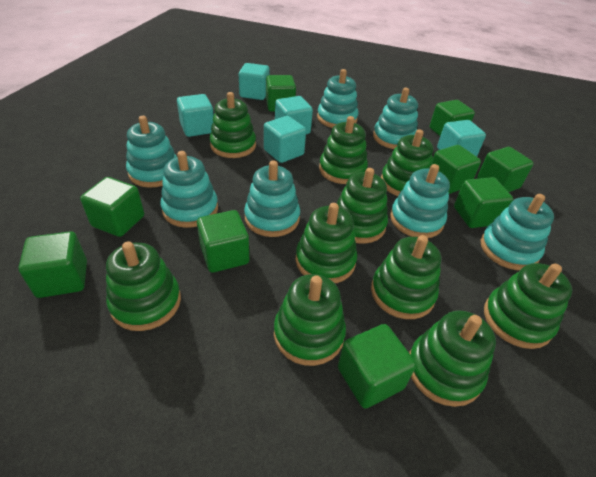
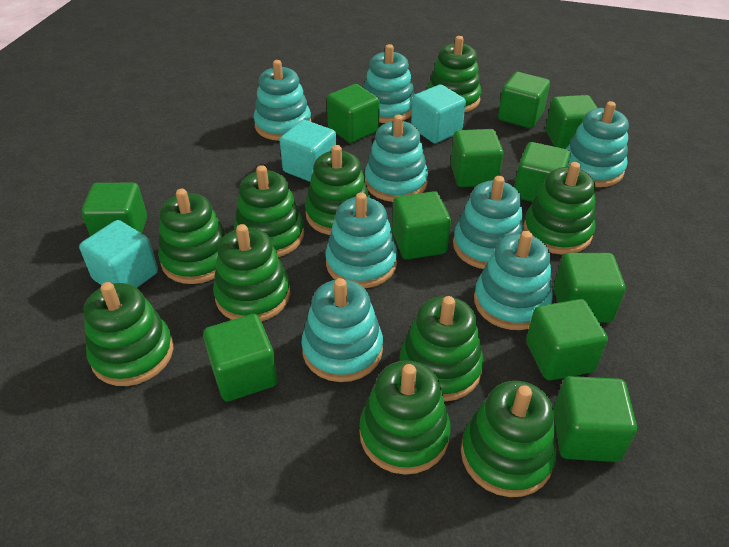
green cube: 9 -> 11
turquoise cube: 5 -> 3
turquoise stacking toy: 7 -> 8

